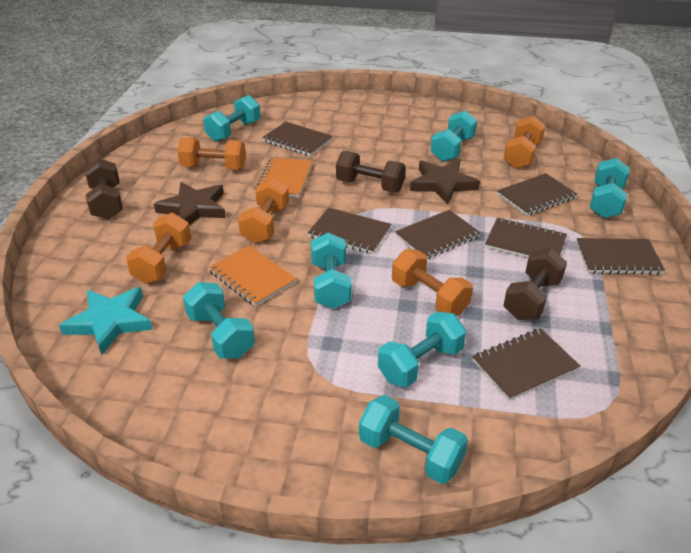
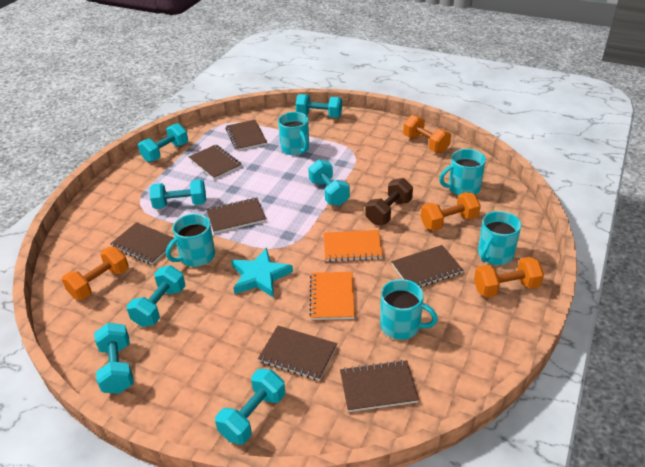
brown dumbbell: 3 -> 1
brown star: 2 -> 0
orange dumbbell: 5 -> 4
turquoise mug: 0 -> 5

